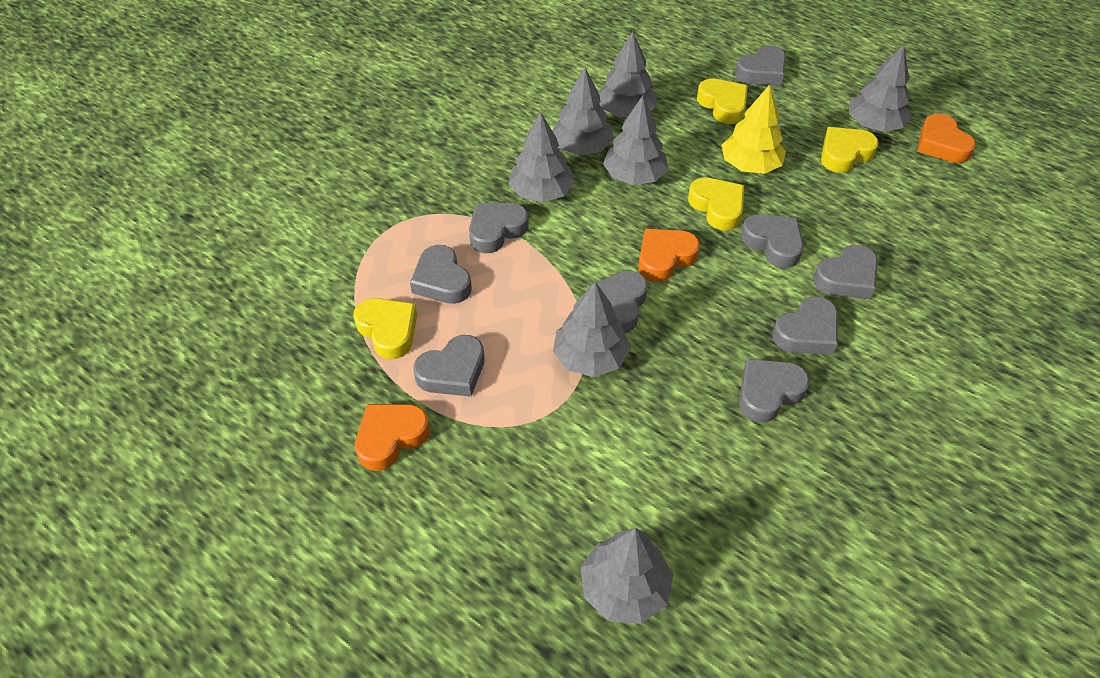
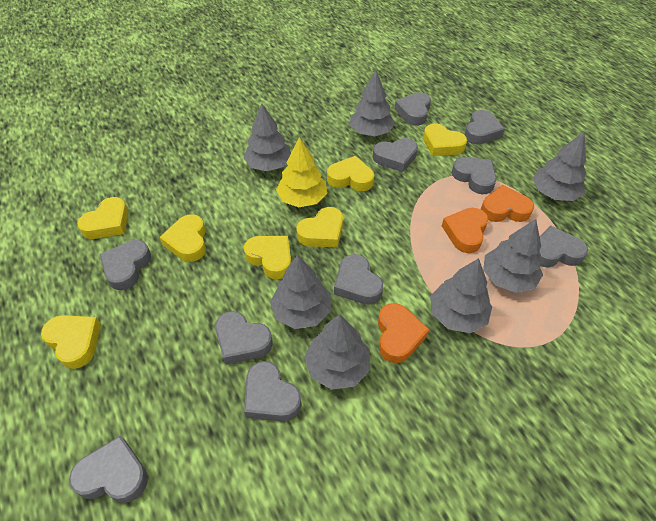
grey heart: 9 -> 10
yellow heart: 4 -> 7

